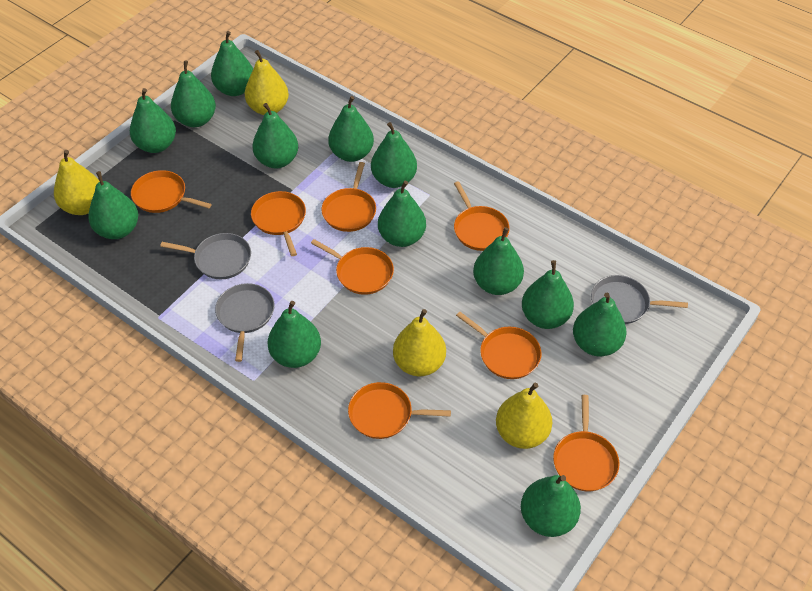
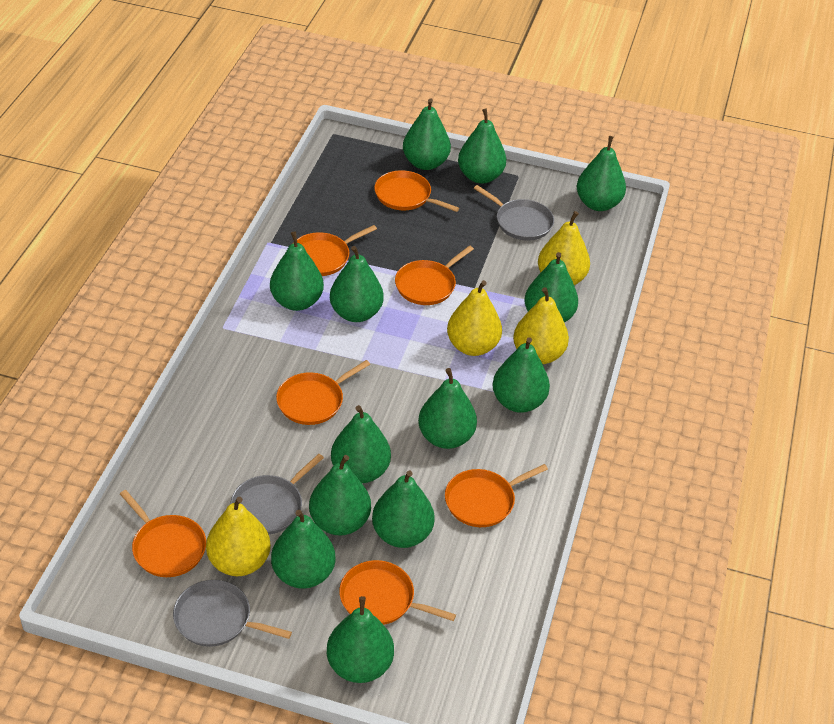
orange pan: 8 -> 7

